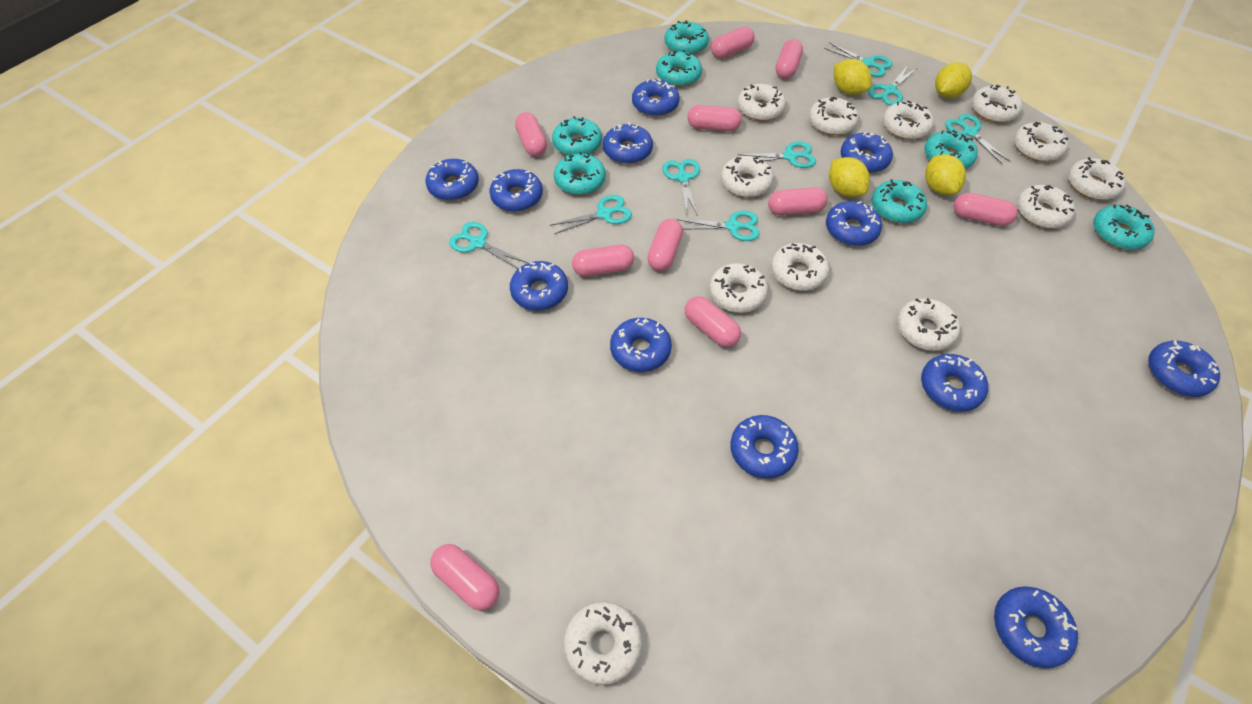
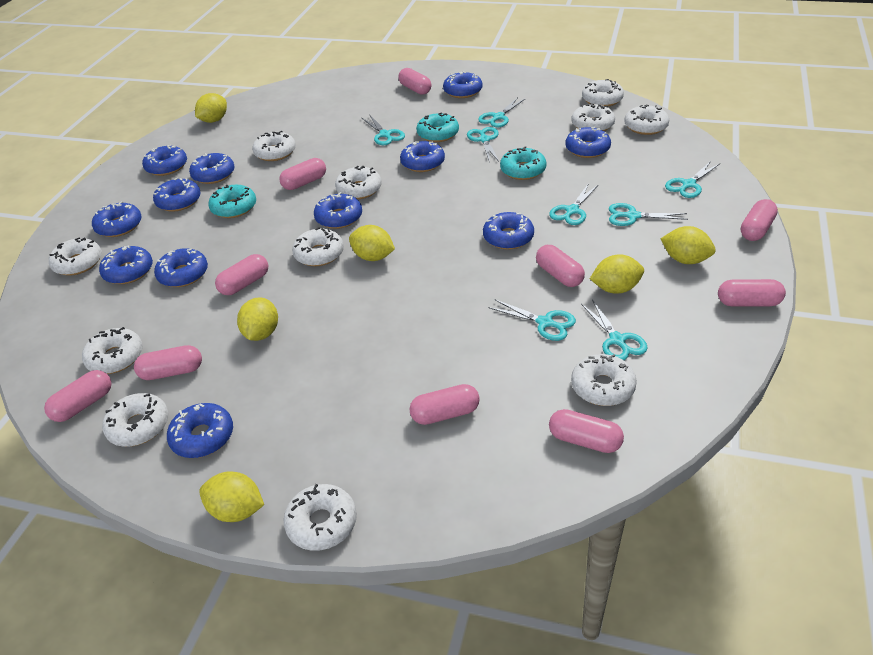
turquoise donut: 7 -> 3
white donut: 12 -> 11
yellow lemon: 4 -> 6

